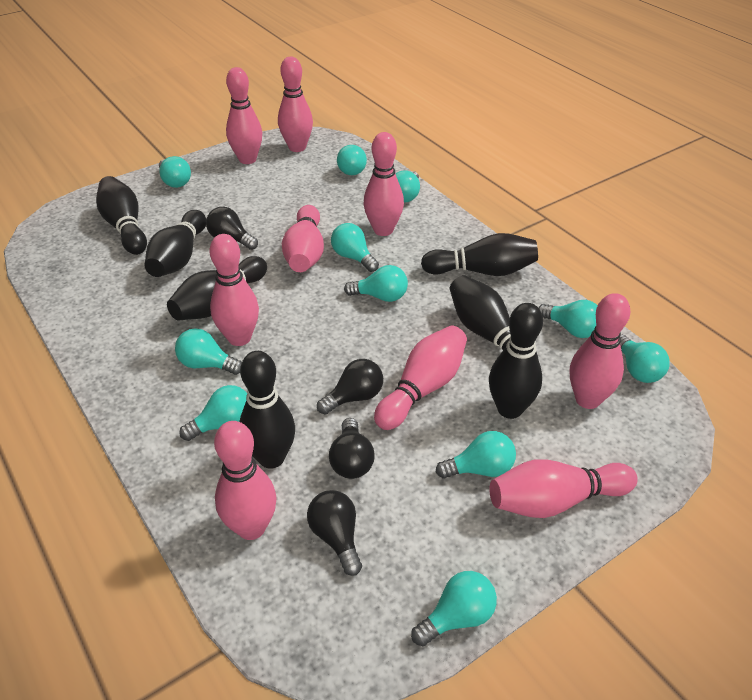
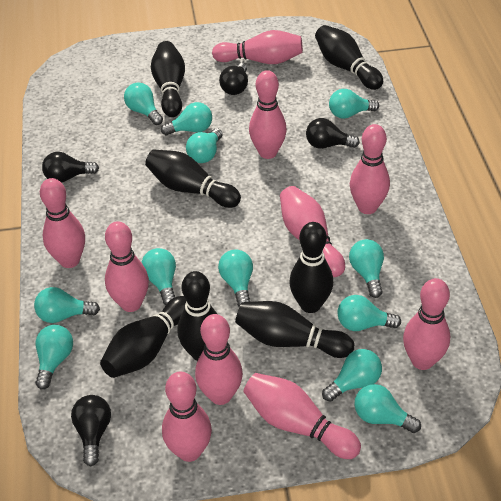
pink bowling pin: 9 -> 10
turquoise light bulb: 11 -> 12

